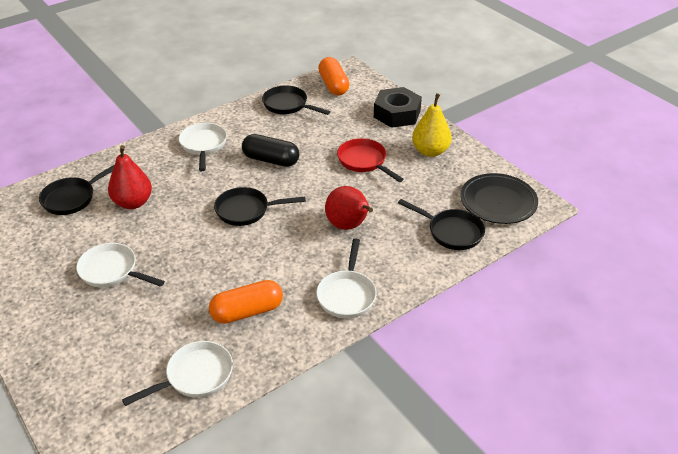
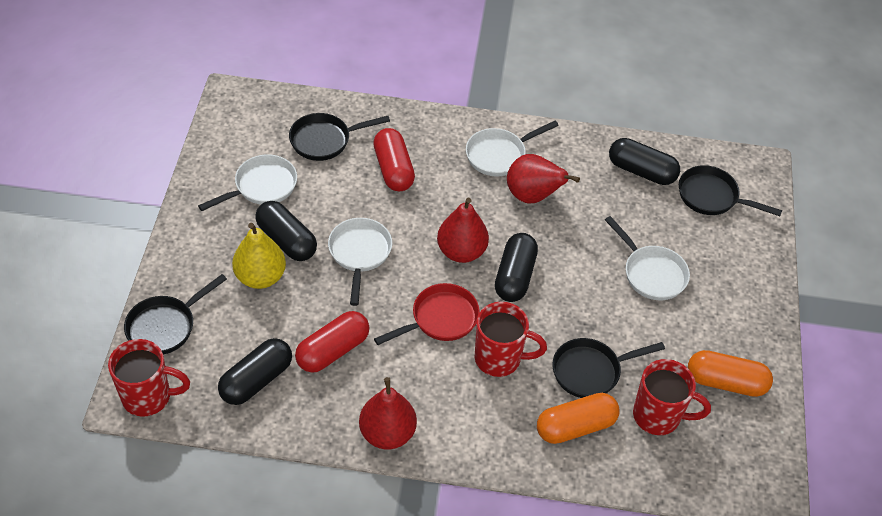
black capsule: 1 -> 4
black nut: 1 -> 0
black plate: 1 -> 0
red capsule: 0 -> 2
red mug: 0 -> 3
red pear: 2 -> 3

